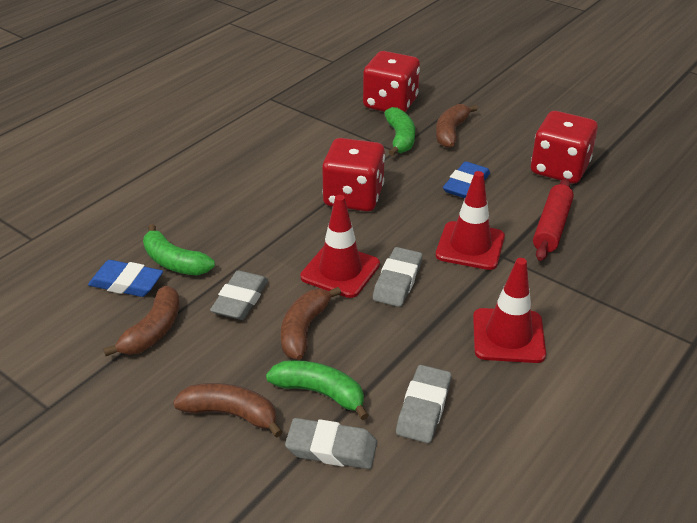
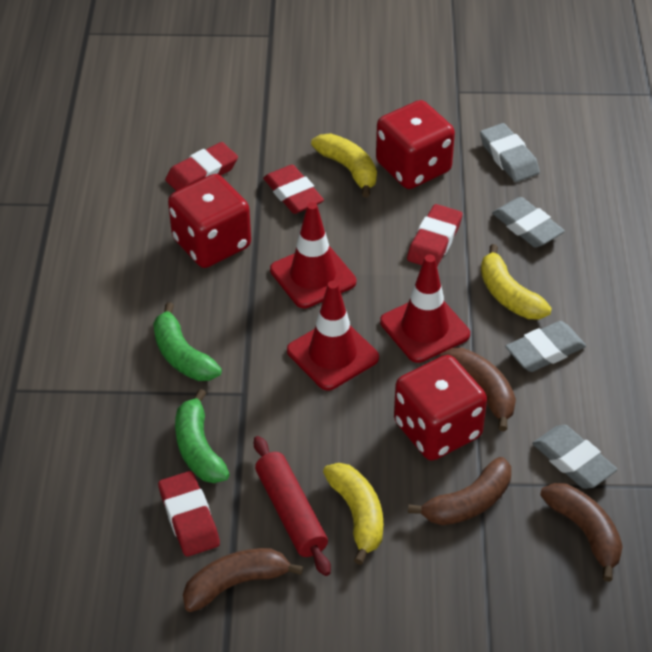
blue eraser: 2 -> 0
green banana: 3 -> 2
red eraser: 0 -> 4
yellow banana: 0 -> 3

